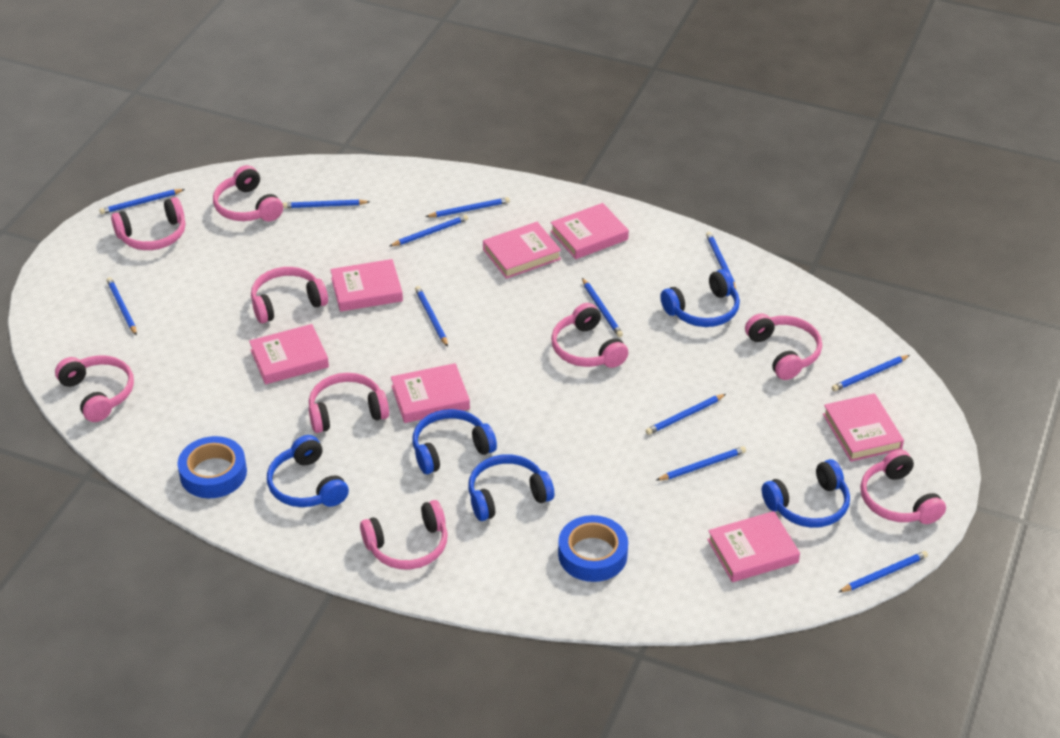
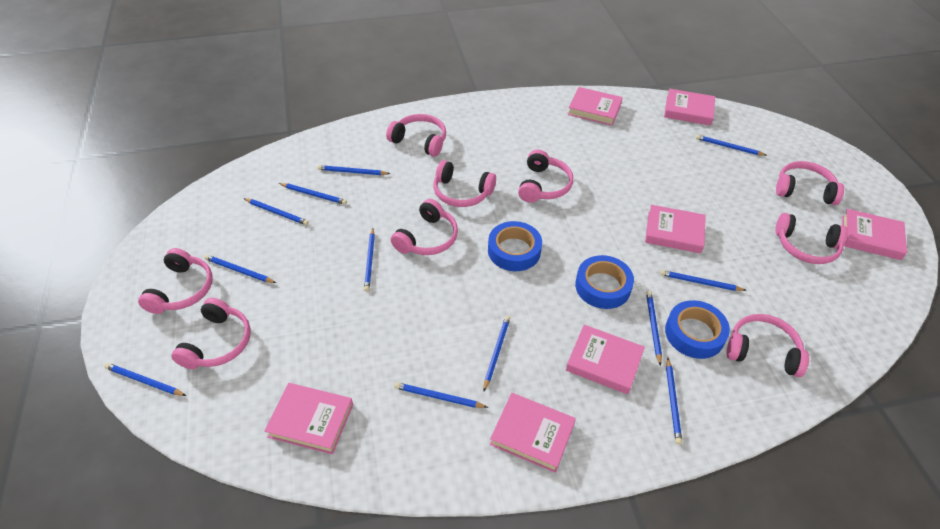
blue headphones: 5 -> 0
blue tape: 2 -> 3

